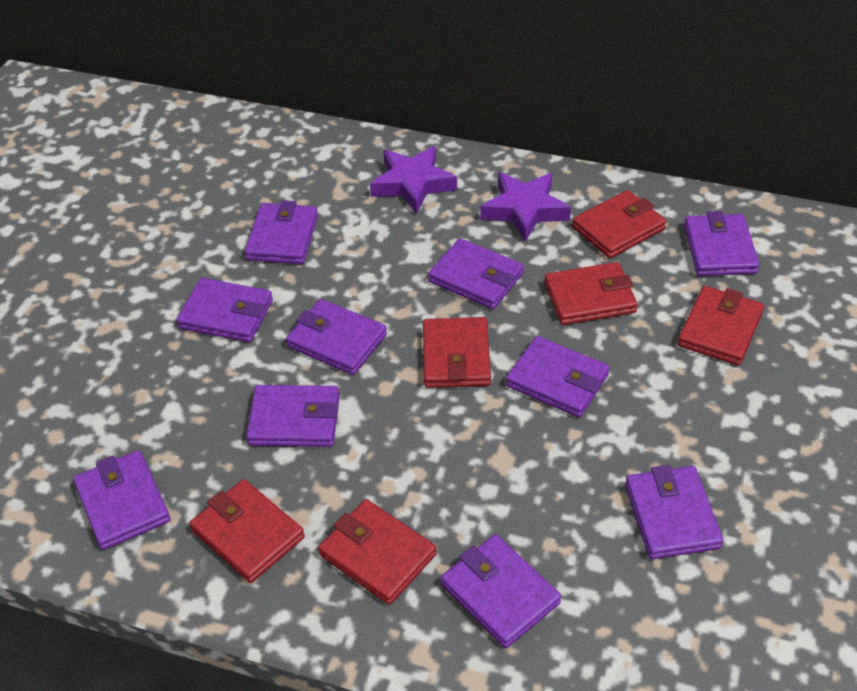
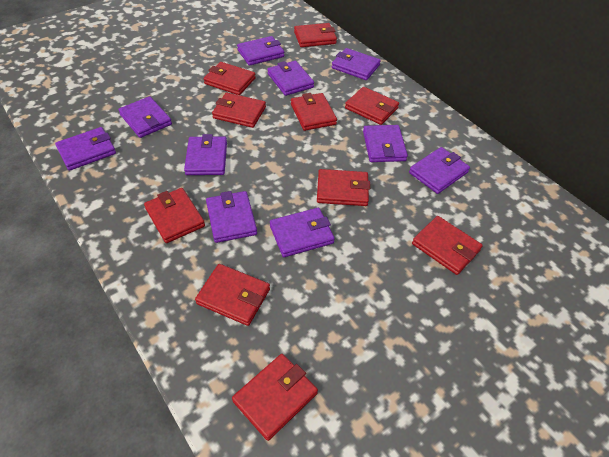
purple star: 2 -> 0
red wallet: 6 -> 10

